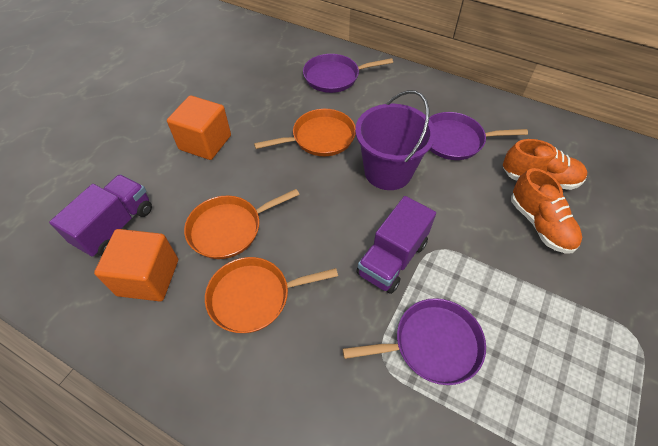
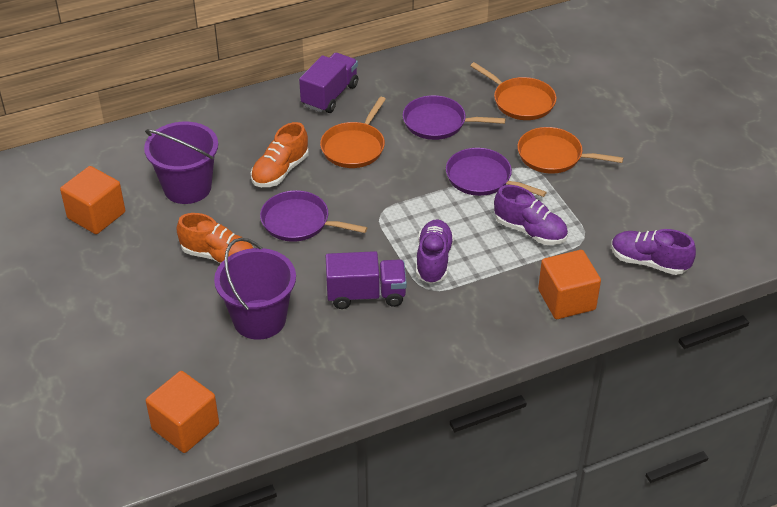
orange cube: 2 -> 3
purple bucket: 1 -> 2
purple shoe: 0 -> 3

